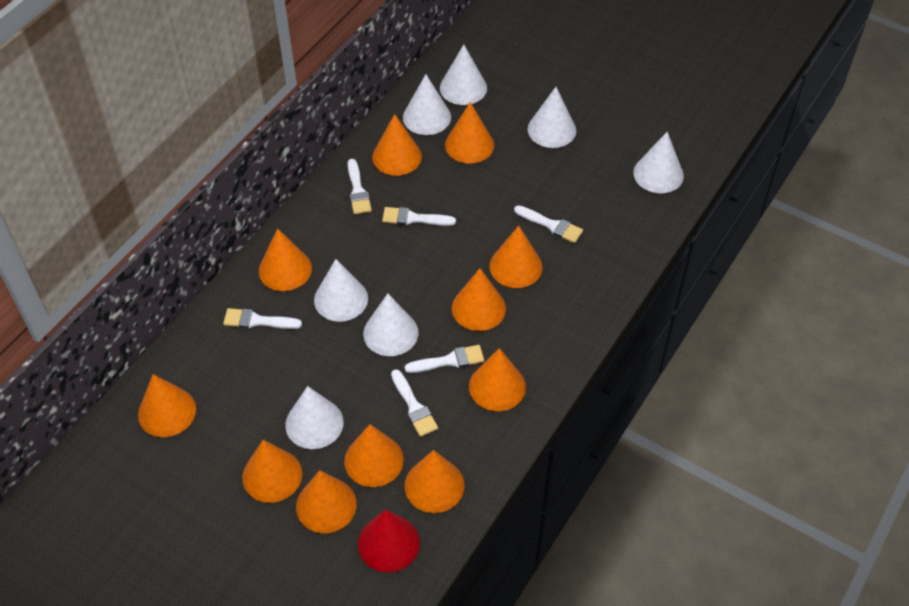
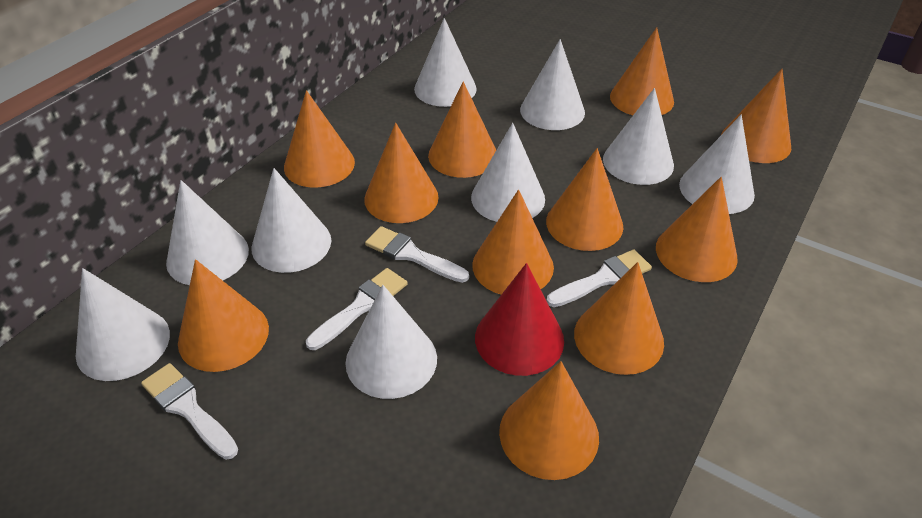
white brush: 6 -> 4
white cone: 7 -> 9

